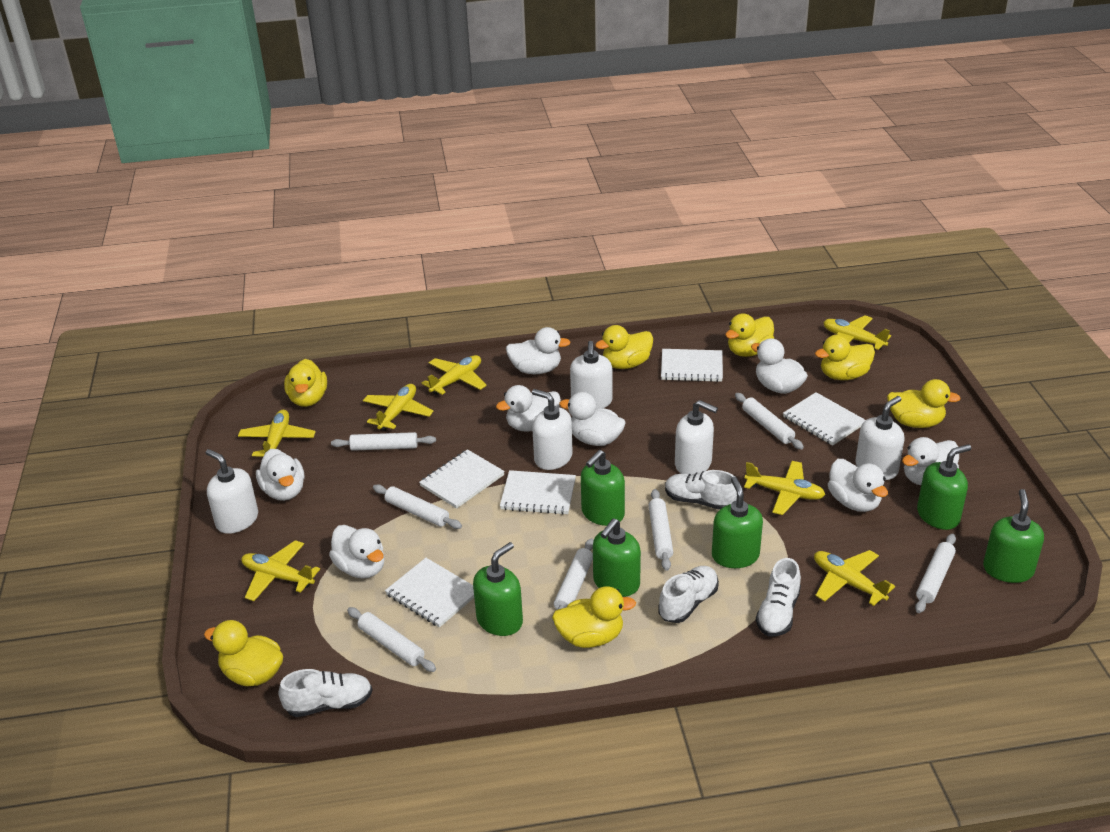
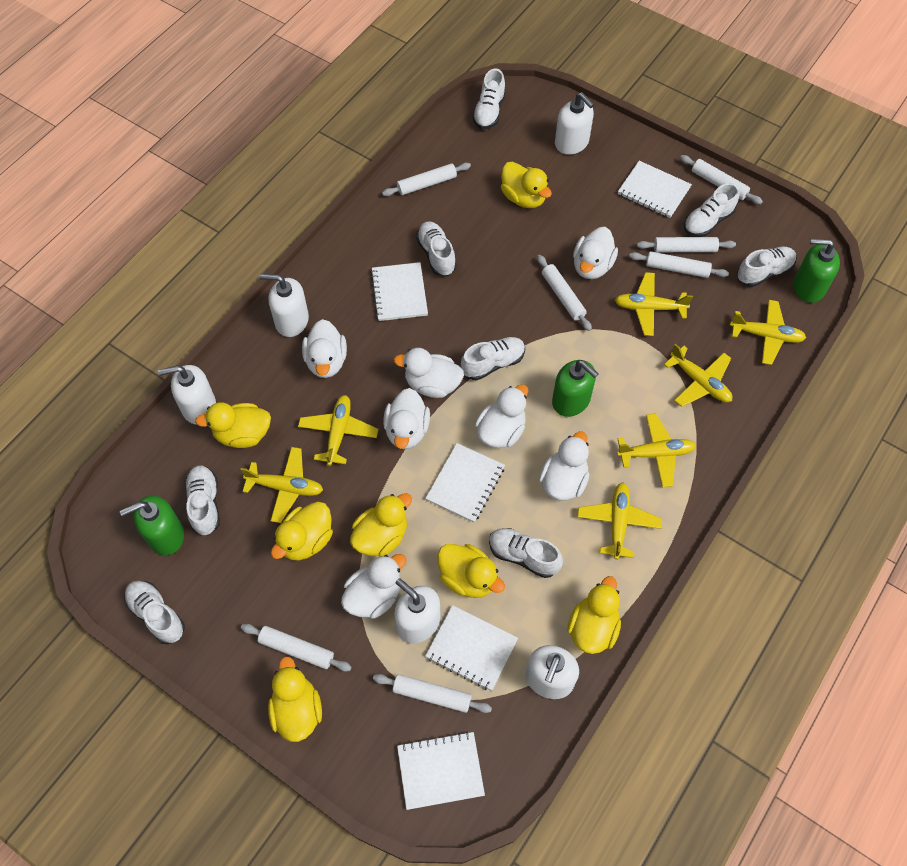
green soap dispenser: 6 -> 3
white duck: 8 -> 7
white shoe: 4 -> 8

